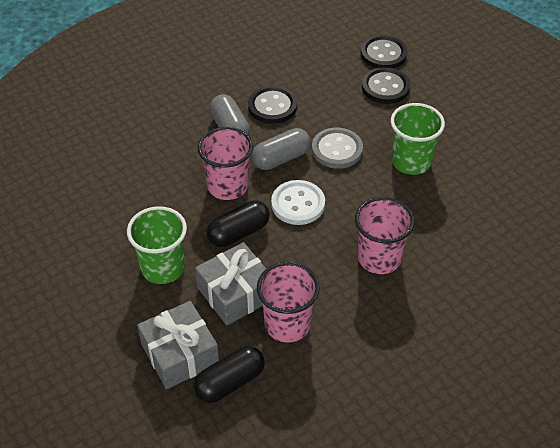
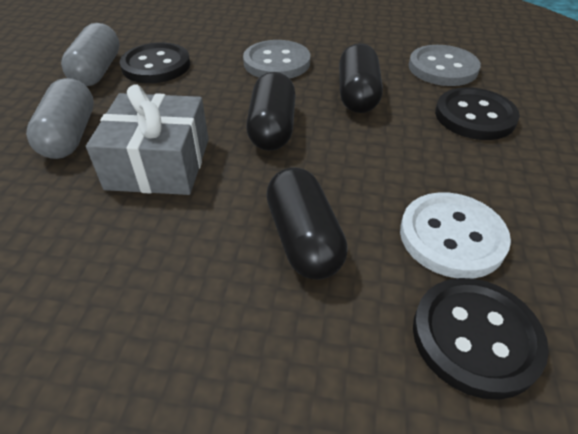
black capsule: 2 -> 3
green cup: 2 -> 0
grey button: 1 -> 2
grey gift: 2 -> 1
pink cup: 3 -> 0

